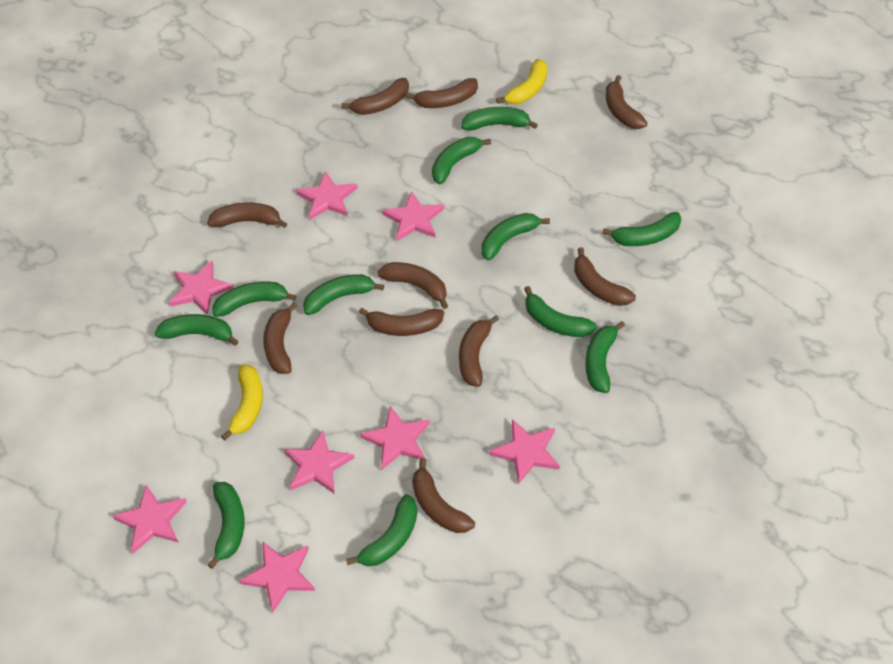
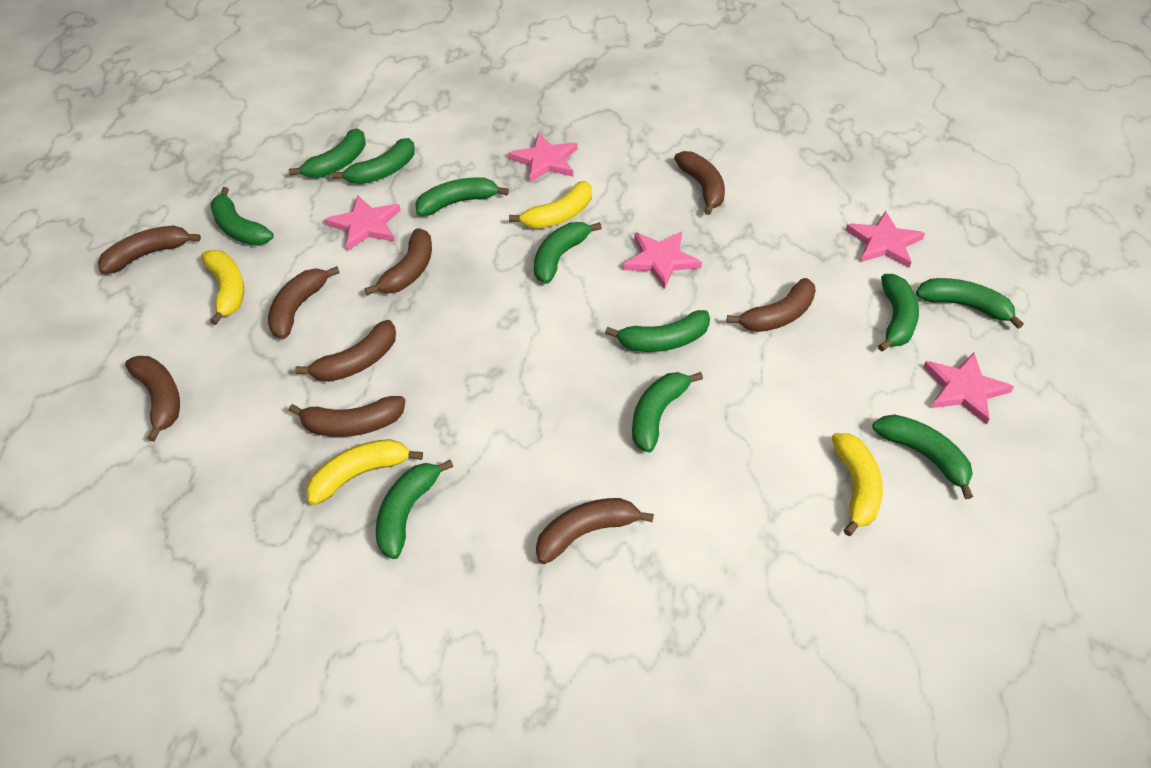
brown banana: 10 -> 9
pink star: 8 -> 5
yellow banana: 2 -> 4

